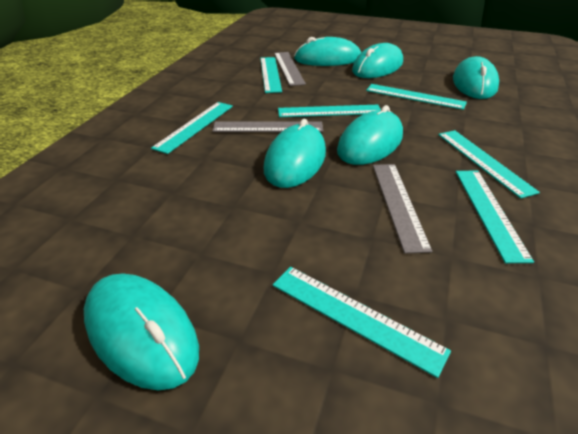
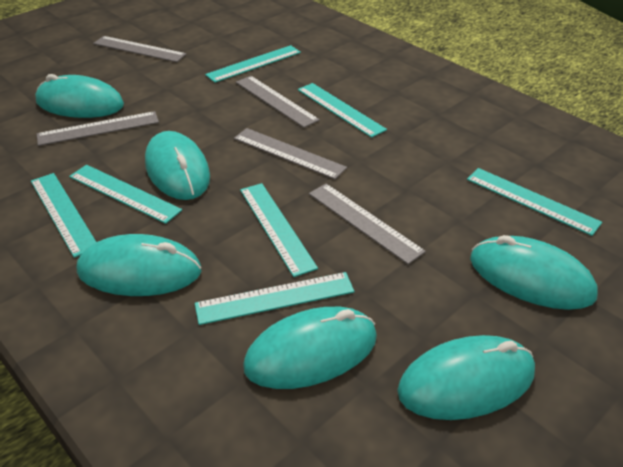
grey ruler: 3 -> 5

